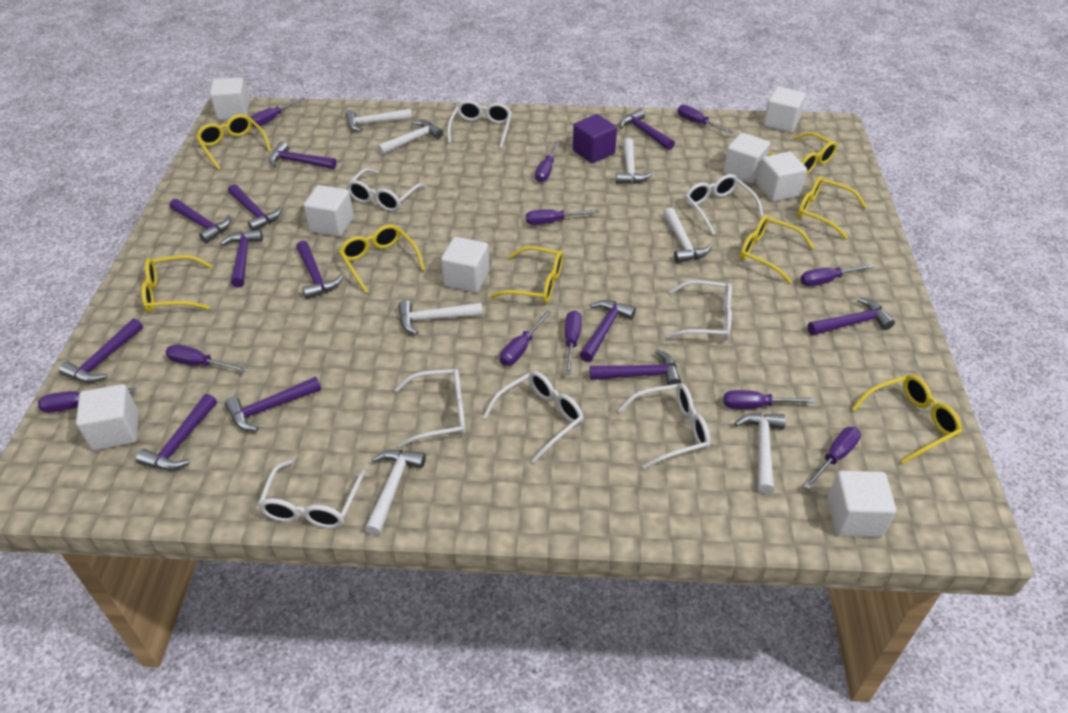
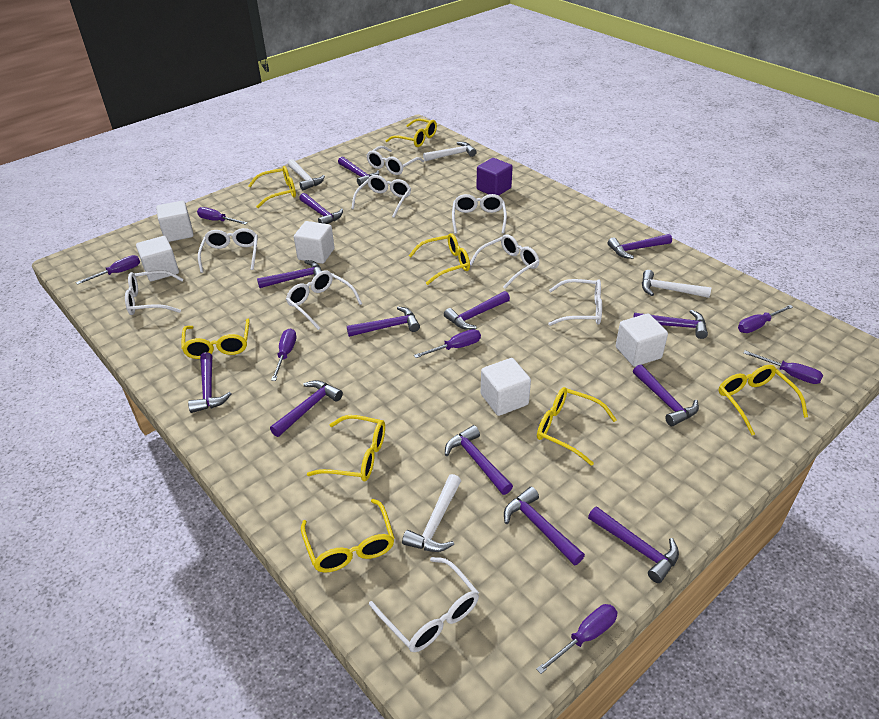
purple hammer: 12 -> 13
purple screwdriver: 11 -> 7
white cube: 8 -> 5
white glasses: 8 -> 9
white hammer: 7 -> 4

